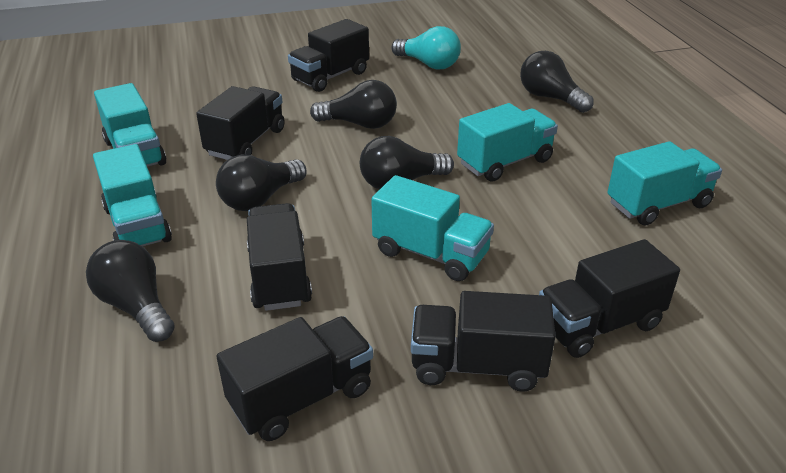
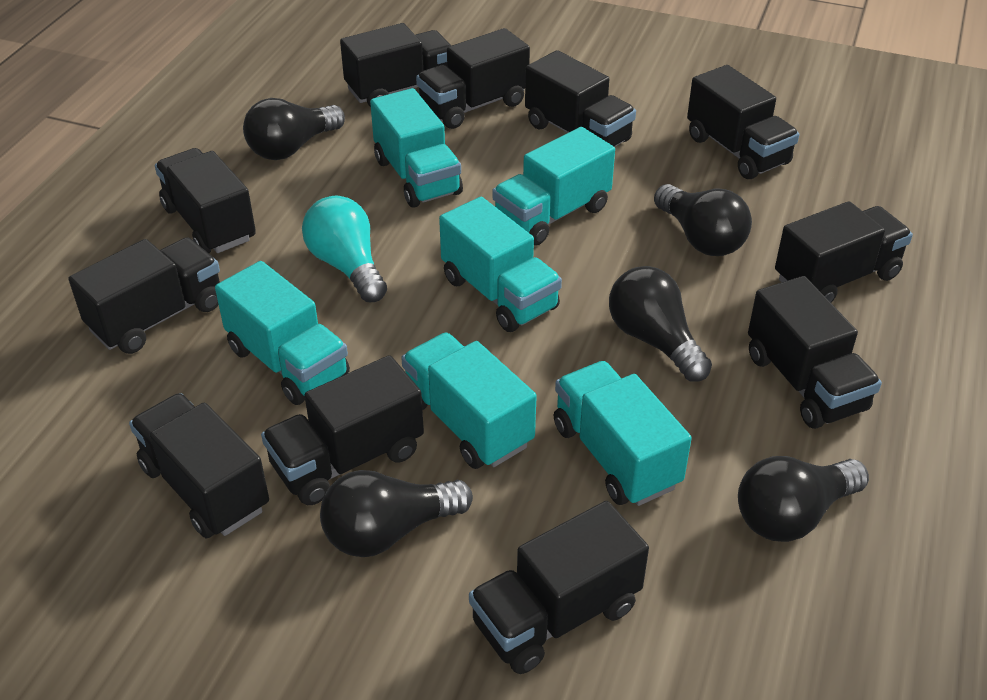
black truck: 6 -> 11
turquoise truck: 5 -> 6

